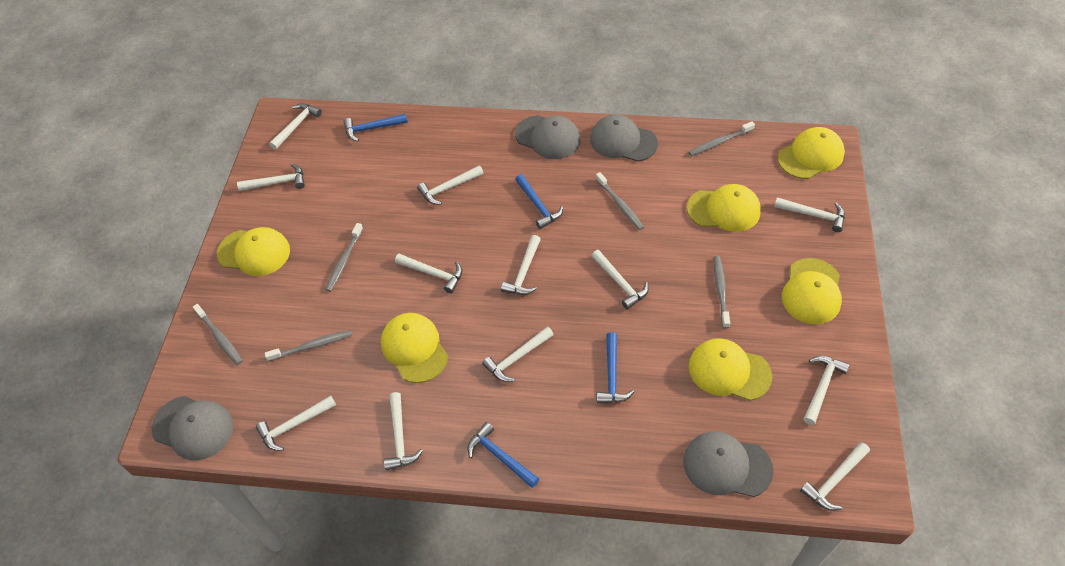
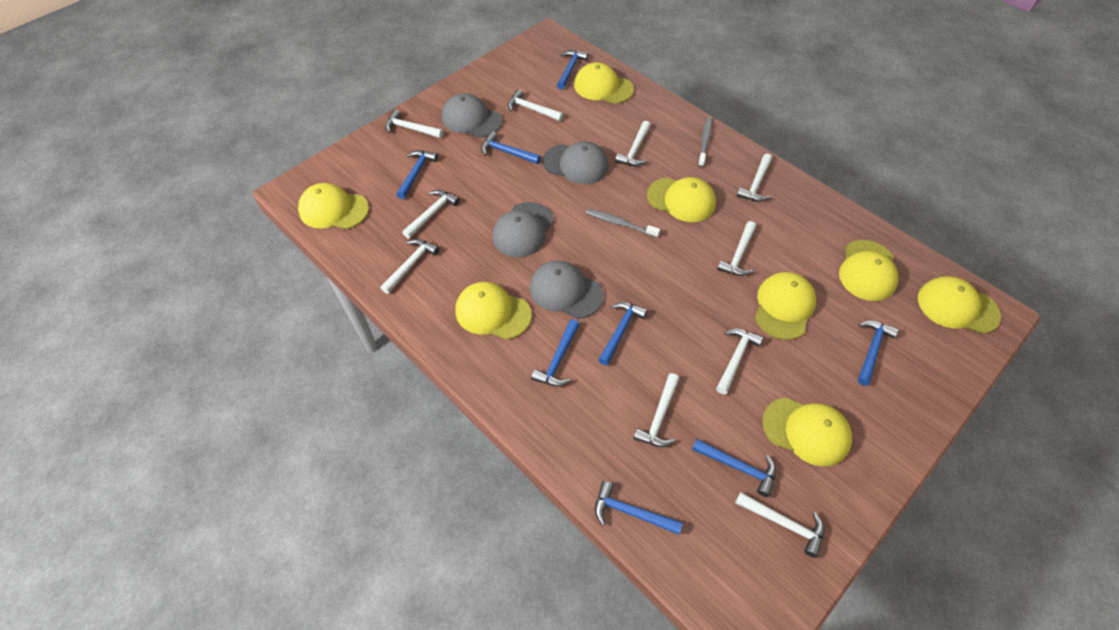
blue hammer: 4 -> 8
grey toothbrush: 6 -> 2
white hammer: 12 -> 10
yellow cap: 6 -> 8

